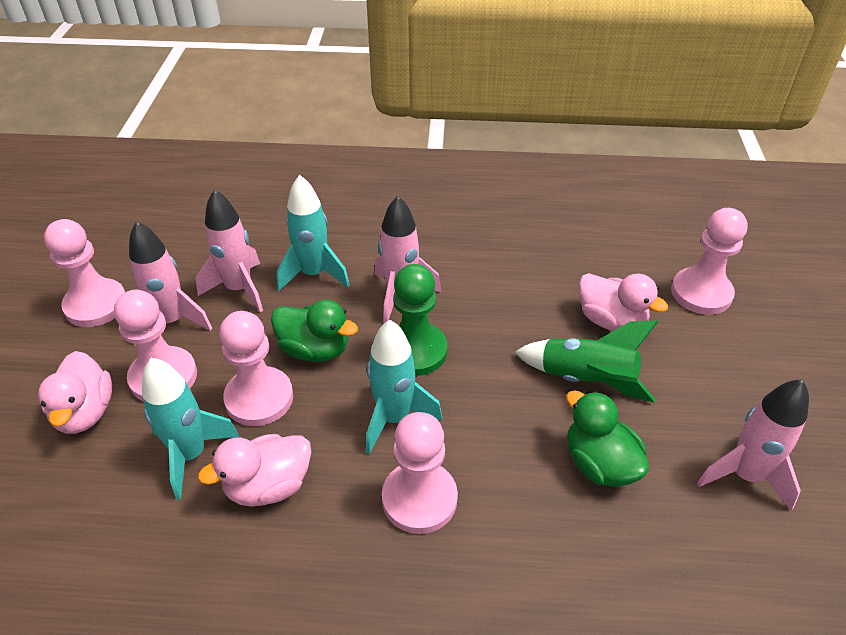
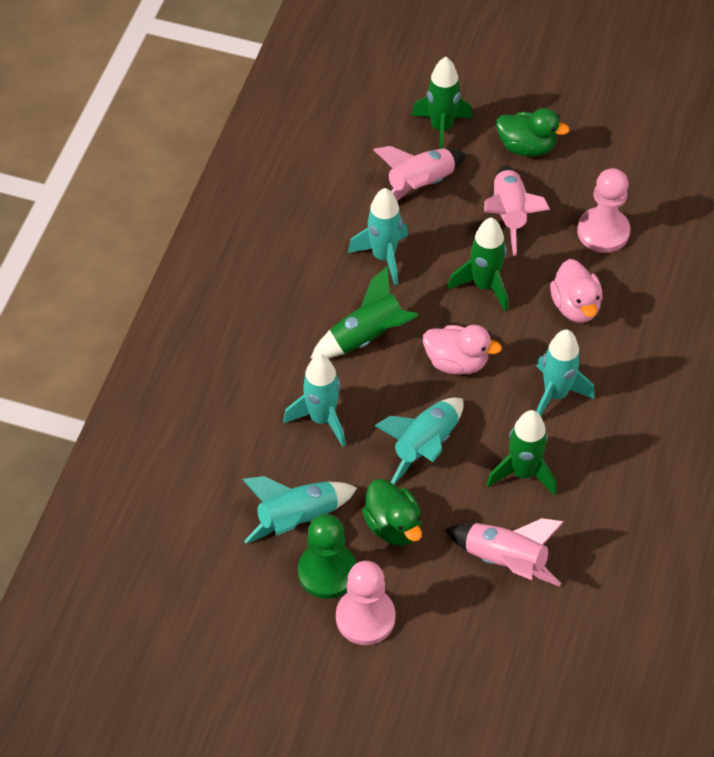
green rocket: 1 -> 4
pink duck: 3 -> 2
pink pawn: 5 -> 2
pink rocket: 4 -> 3
turquoise rocket: 3 -> 5

